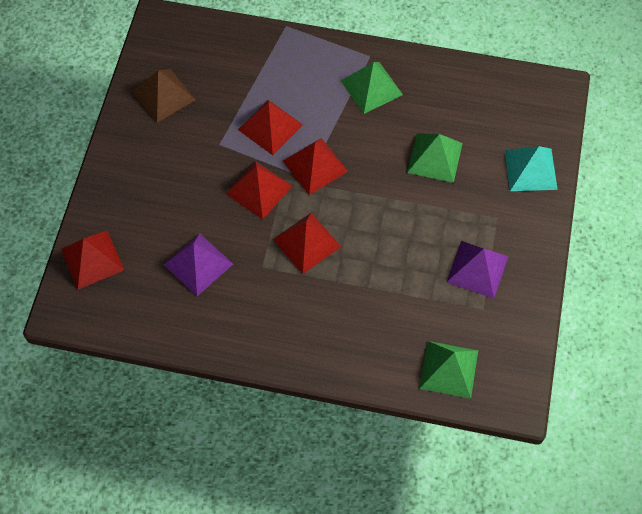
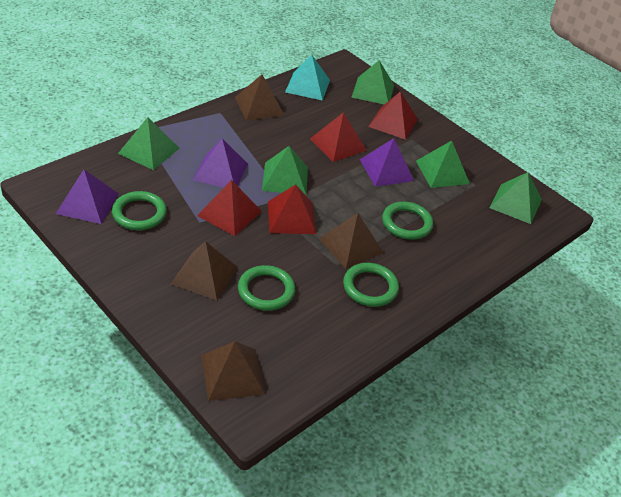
brown pyramid: 1 -> 4
green pyramid: 3 -> 5
green ring: 0 -> 4
purple pyramid: 2 -> 3
red pyramid: 5 -> 4

